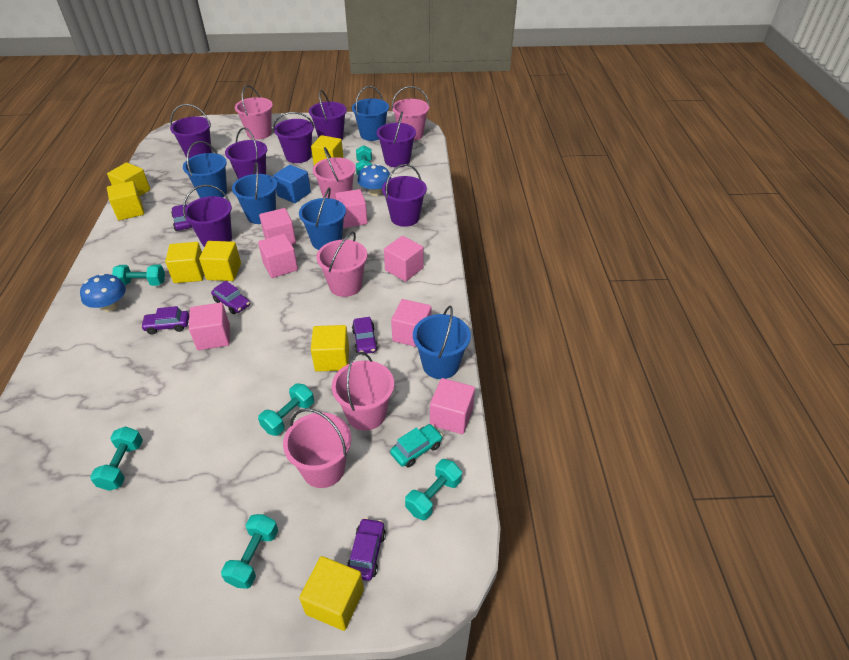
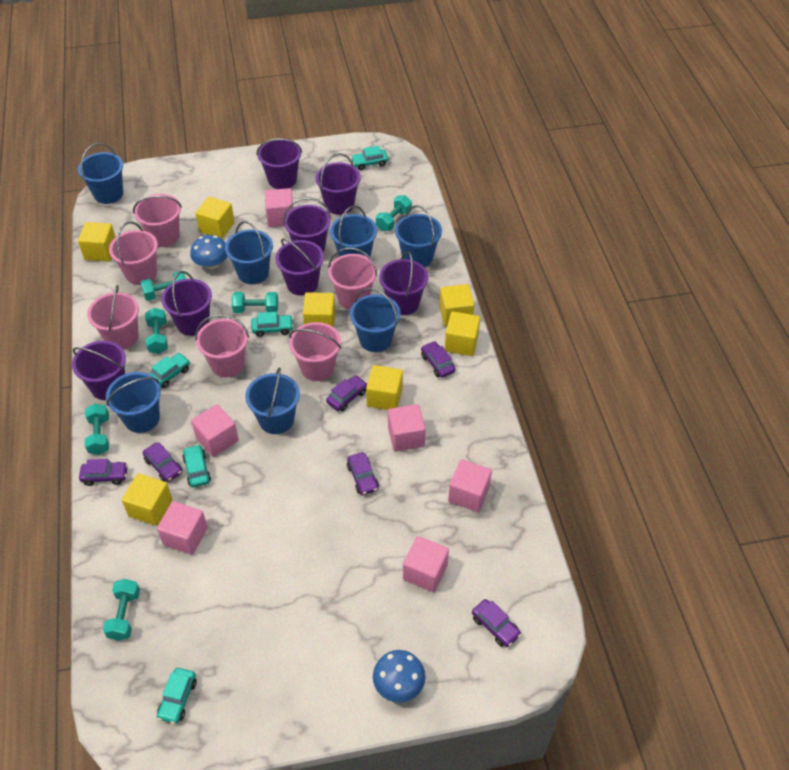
blue bucket: 5 -> 7
blue cube: 1 -> 0
pink cube: 7 -> 6
purple car: 5 -> 6
turquoise car: 1 -> 5

